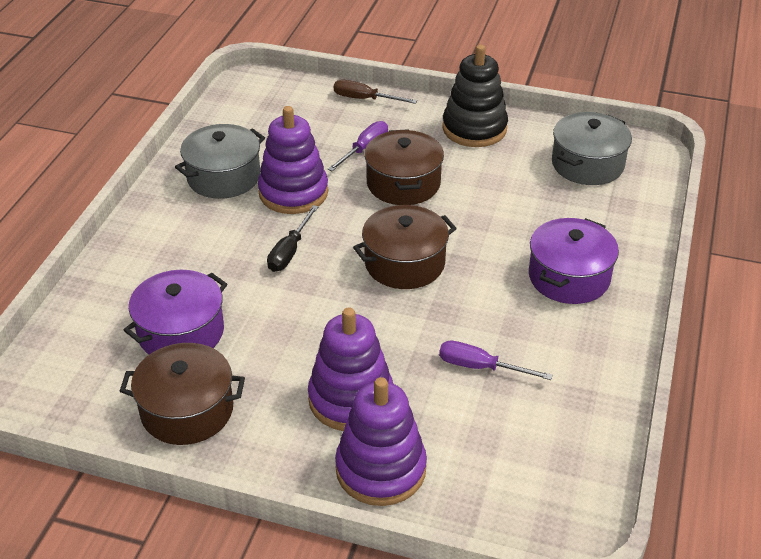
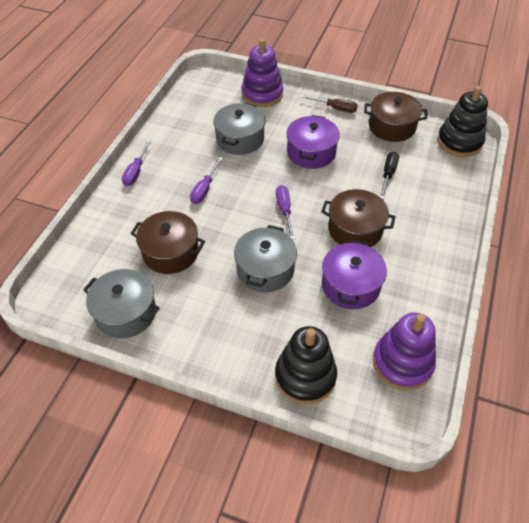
black stacking toy: 1 -> 2
grey pot: 2 -> 3
purple screwdriver: 2 -> 3
purple stacking toy: 3 -> 2

